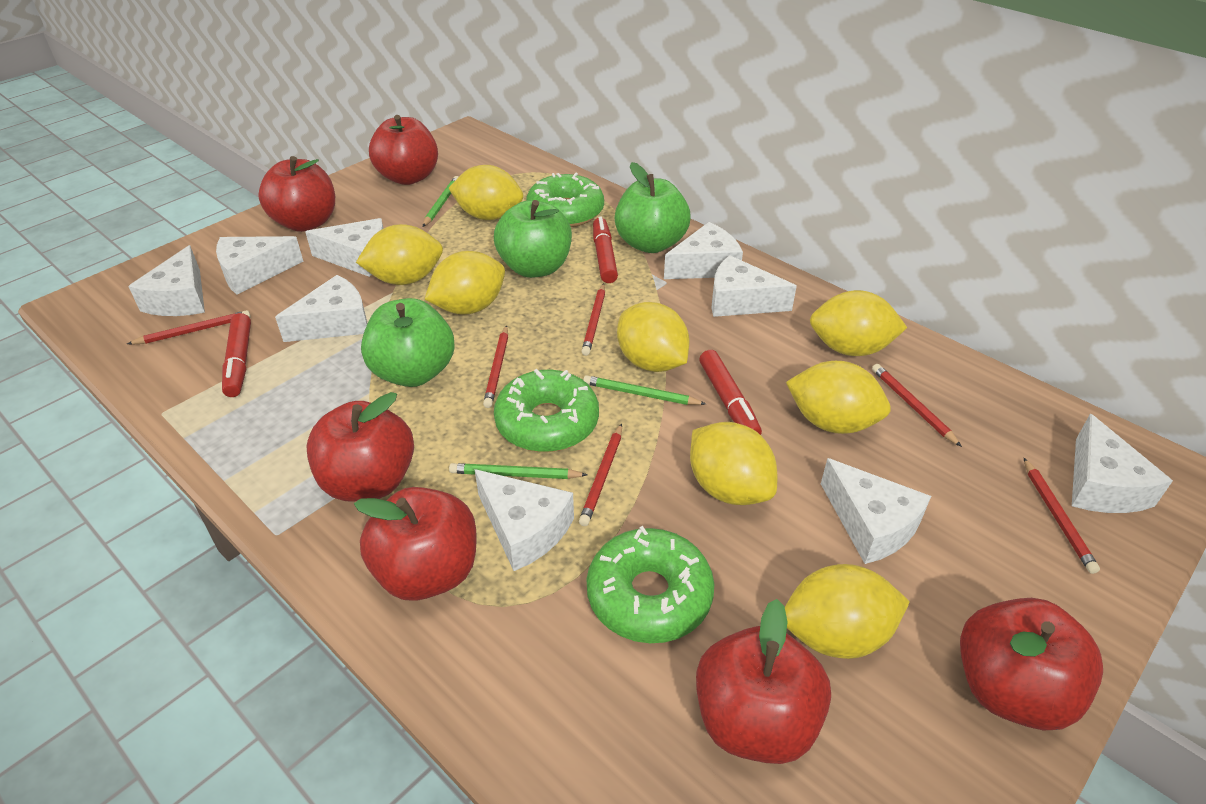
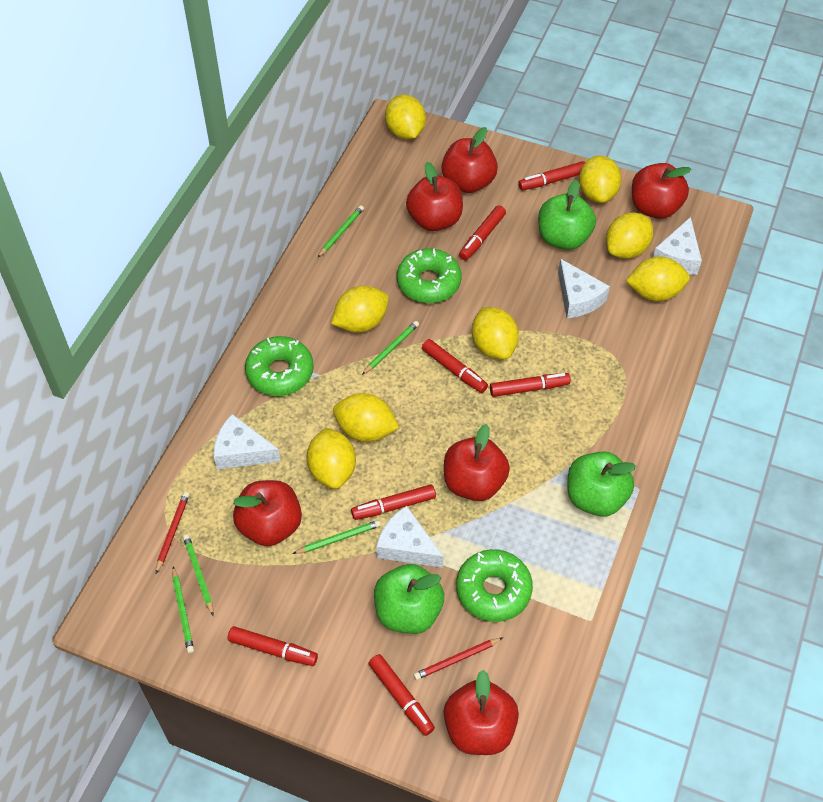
green pencil: 3 -> 5
red marker: 3 -> 7
red pencil: 6 -> 2
white cheese: 9 -> 4

